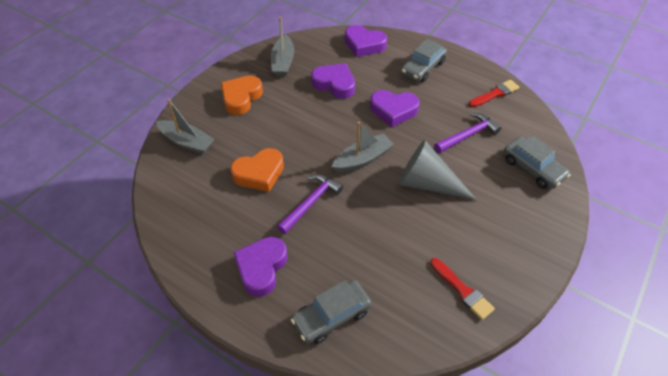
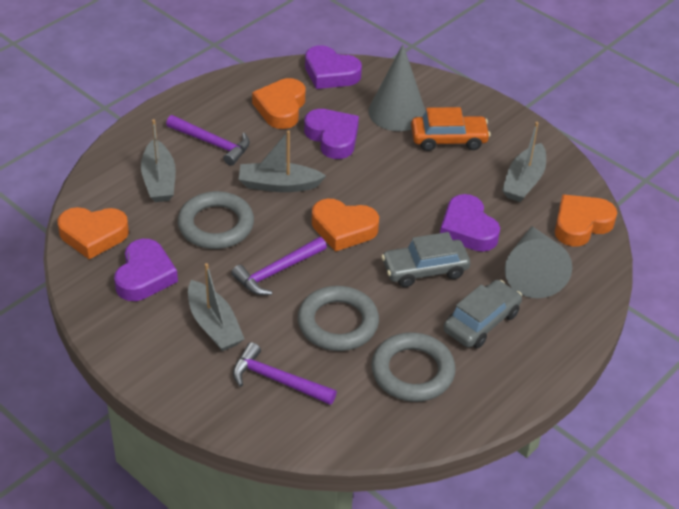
grey boat: 3 -> 4
grey car: 3 -> 2
grey cone: 1 -> 2
grey ring: 0 -> 3
orange car: 0 -> 1
orange heart: 2 -> 4
purple hammer: 2 -> 3
red brush: 2 -> 0

